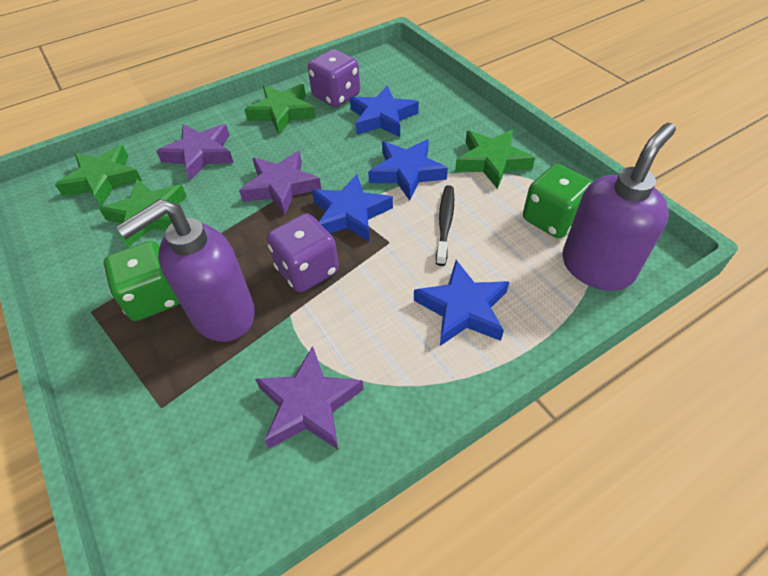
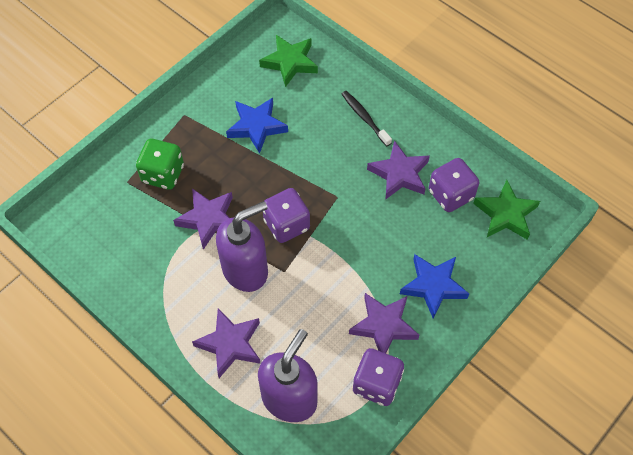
blue star: 4 -> 2
green dice: 2 -> 1
green star: 4 -> 2
purple dice: 2 -> 3
purple star: 3 -> 4

